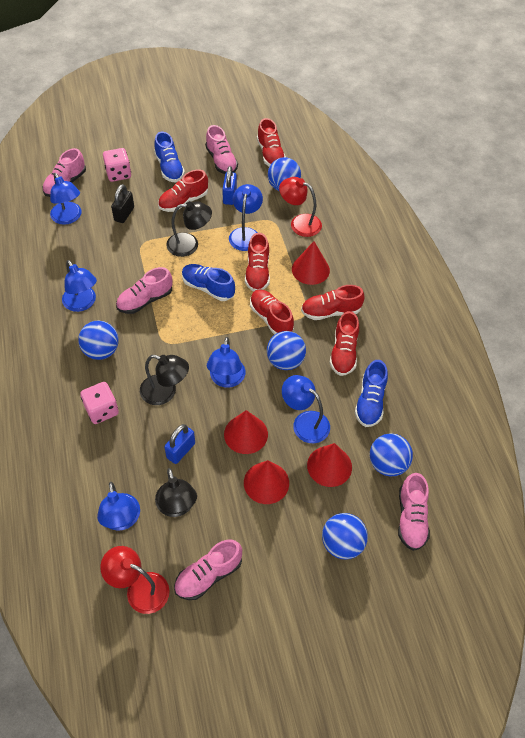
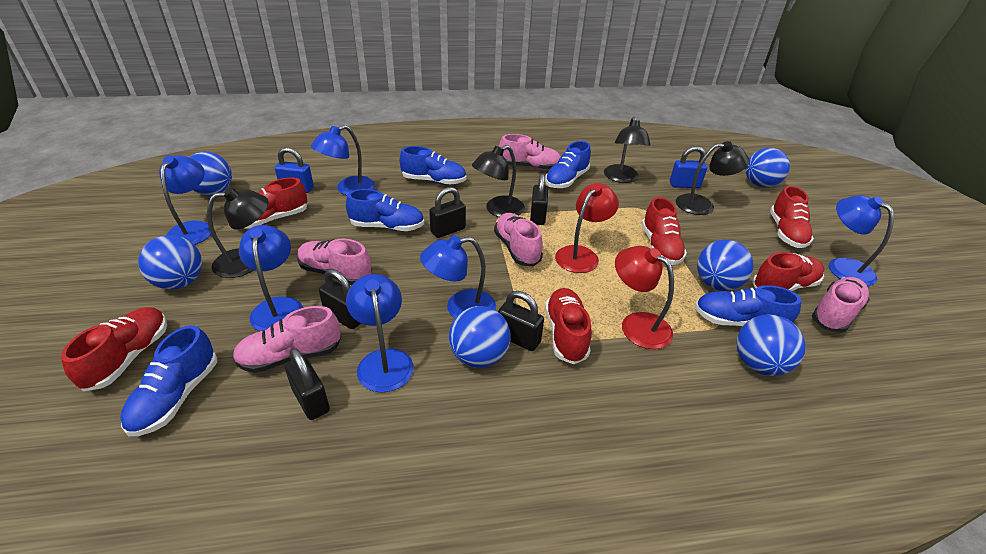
black lamp: 3 -> 4
black padlock: 1 -> 5
blue ball: 5 -> 6
blue shoe: 3 -> 5
pink dice: 2 -> 0
red cone: 4 -> 0

